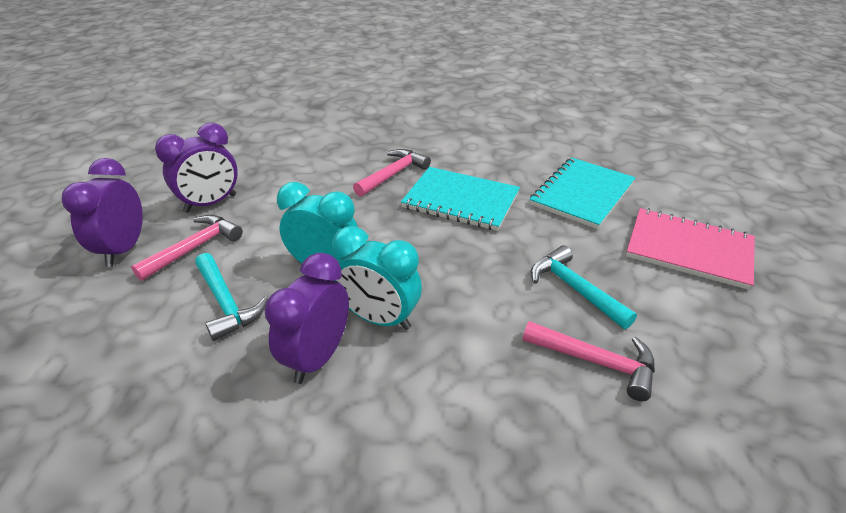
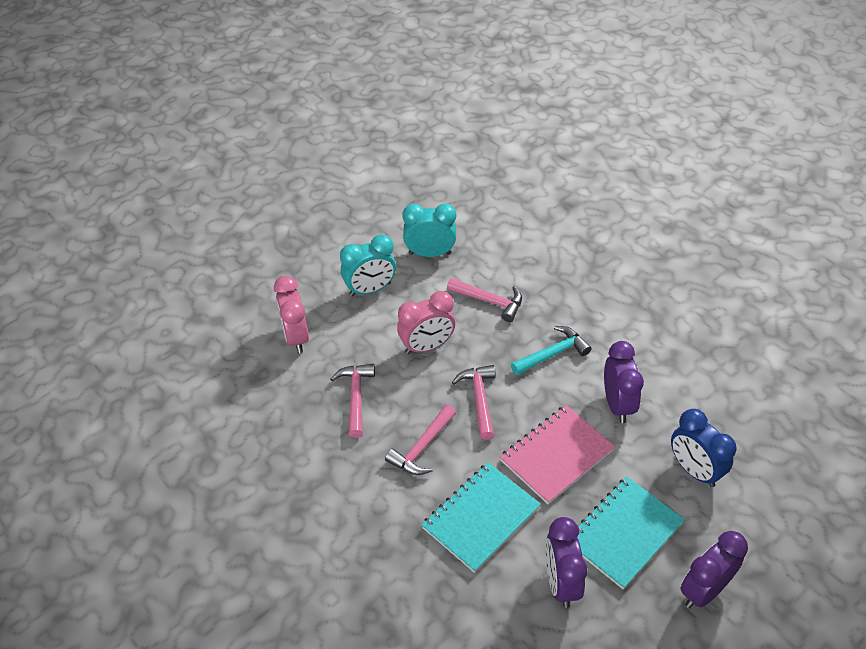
blue clock: 0 -> 1
pink clock: 0 -> 2
pink hammer: 3 -> 4
turquoise hammer: 2 -> 1

